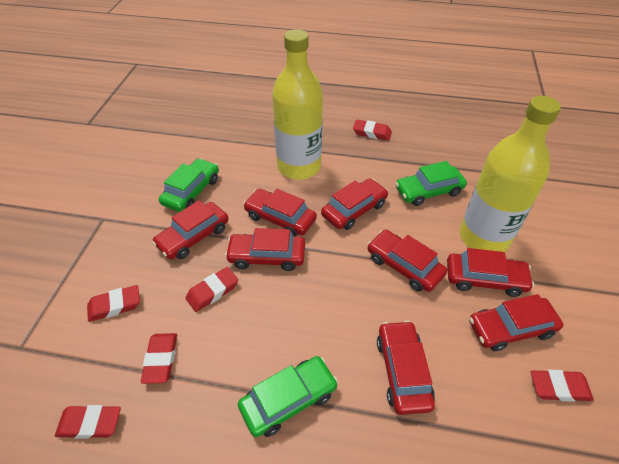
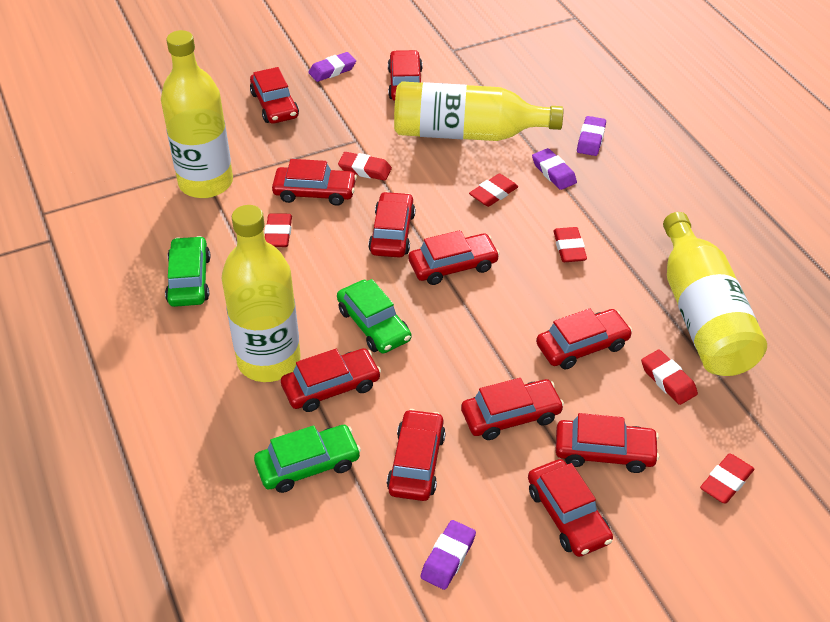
purple eraser: 0 -> 4
red car: 8 -> 11
yellow bottle: 2 -> 4

